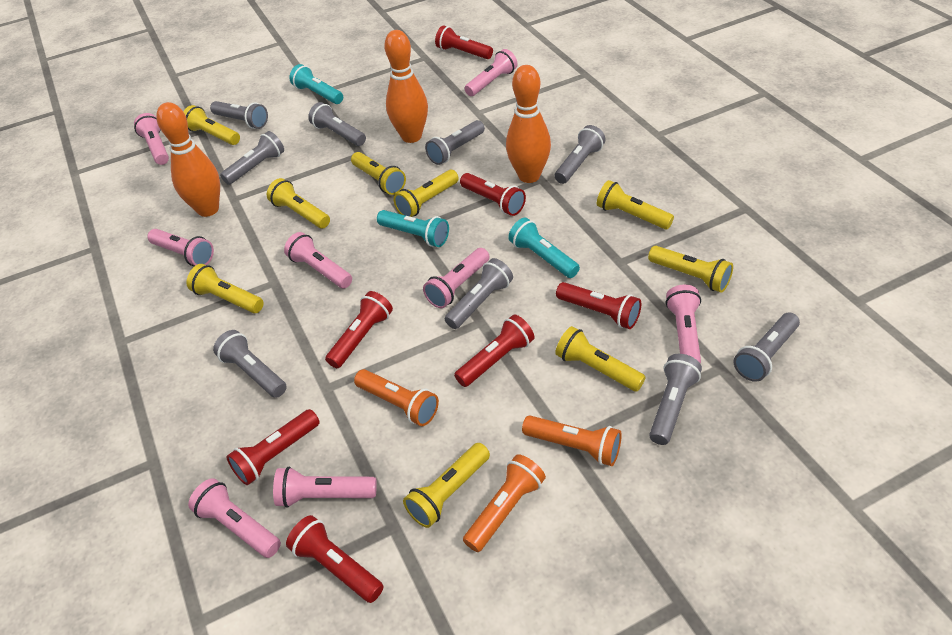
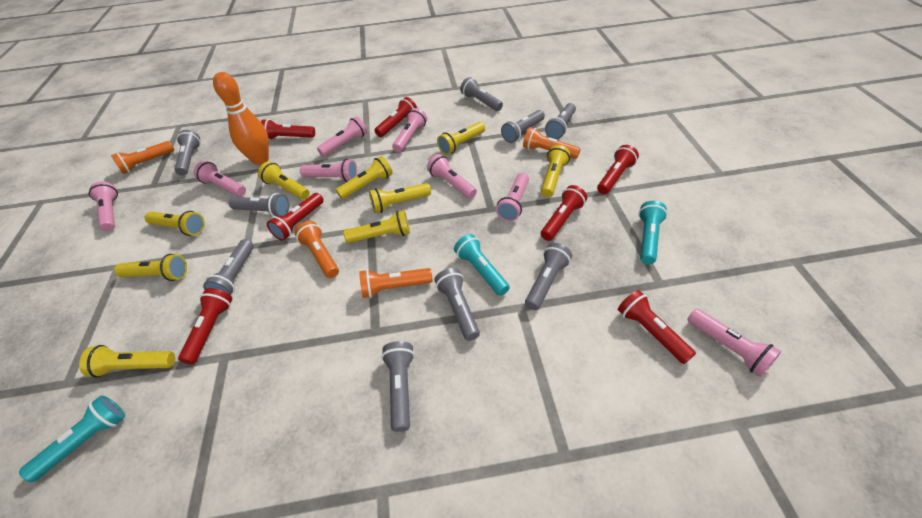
orange bowling pin: 3 -> 1
orange flashlight: 3 -> 4

